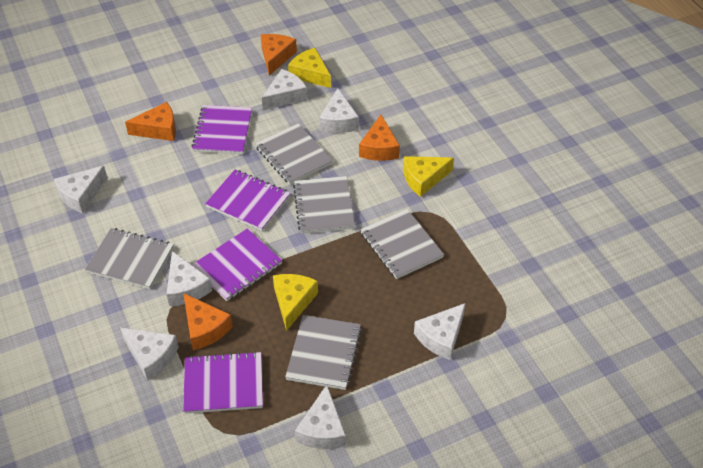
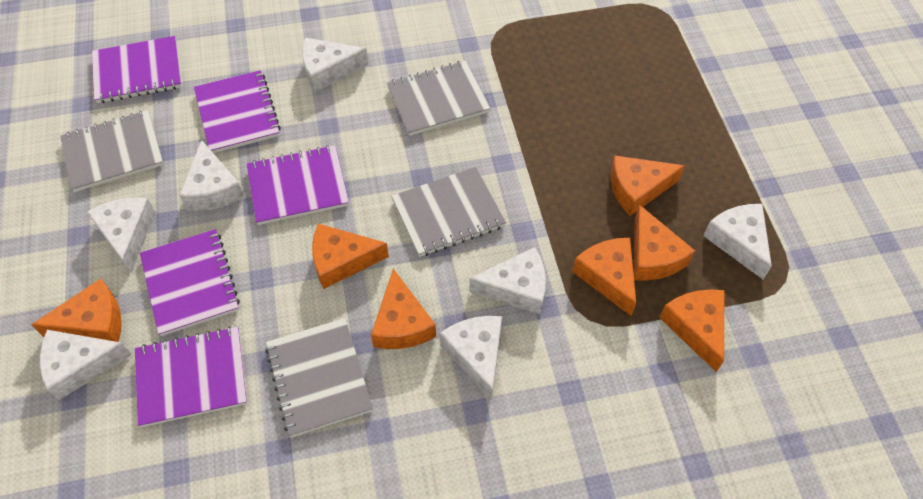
grey notebook: 5 -> 4
orange cheese: 4 -> 7
purple notebook: 4 -> 5
yellow cheese: 3 -> 0

